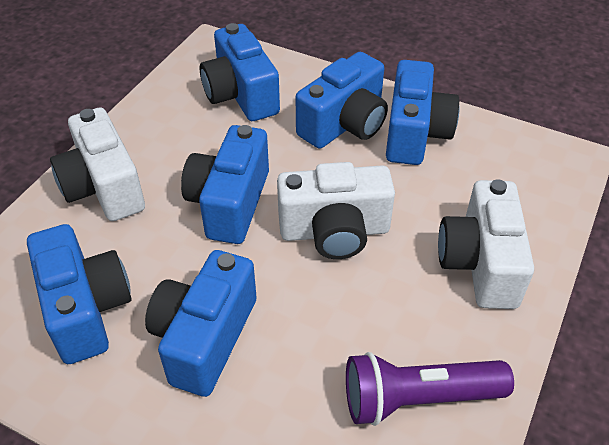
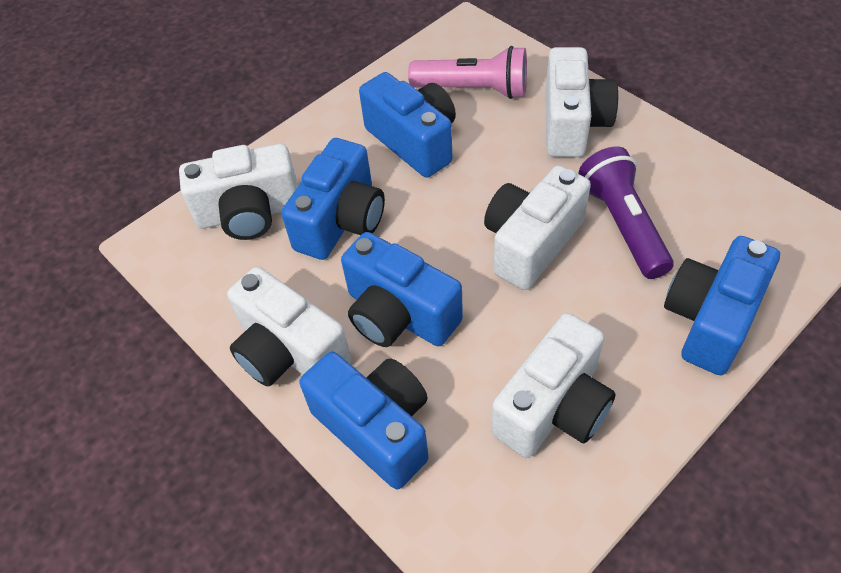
blue camera: 6 -> 5
pink flashlight: 0 -> 1
white camera: 3 -> 5

